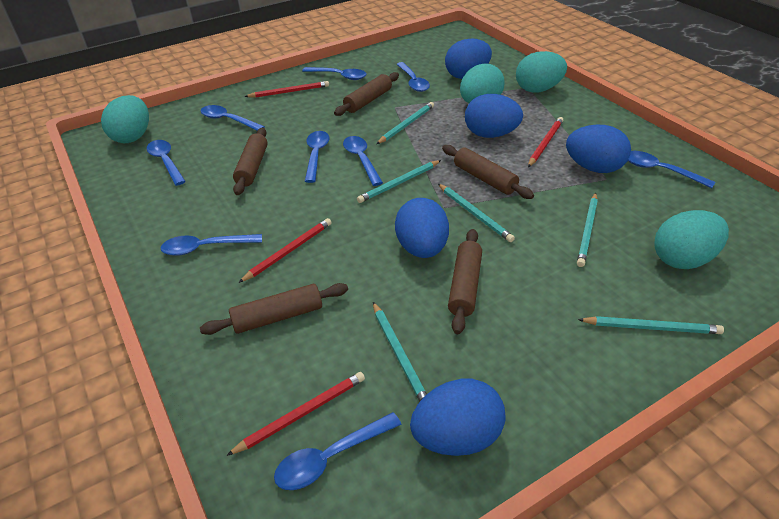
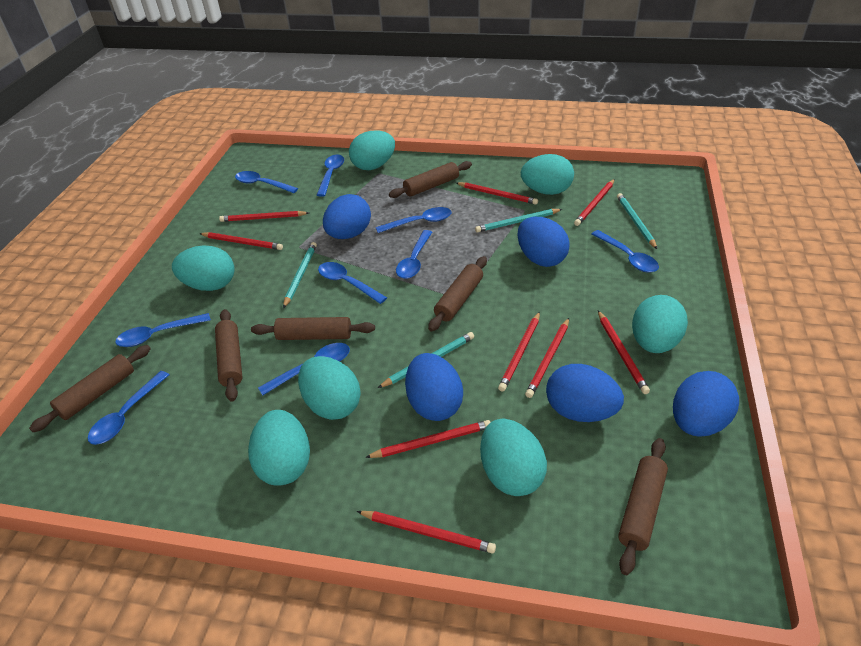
brown rolling pin: 5 -> 6
red pencil: 4 -> 9
turquoise egg: 4 -> 7
turquoise pencil: 6 -> 4

